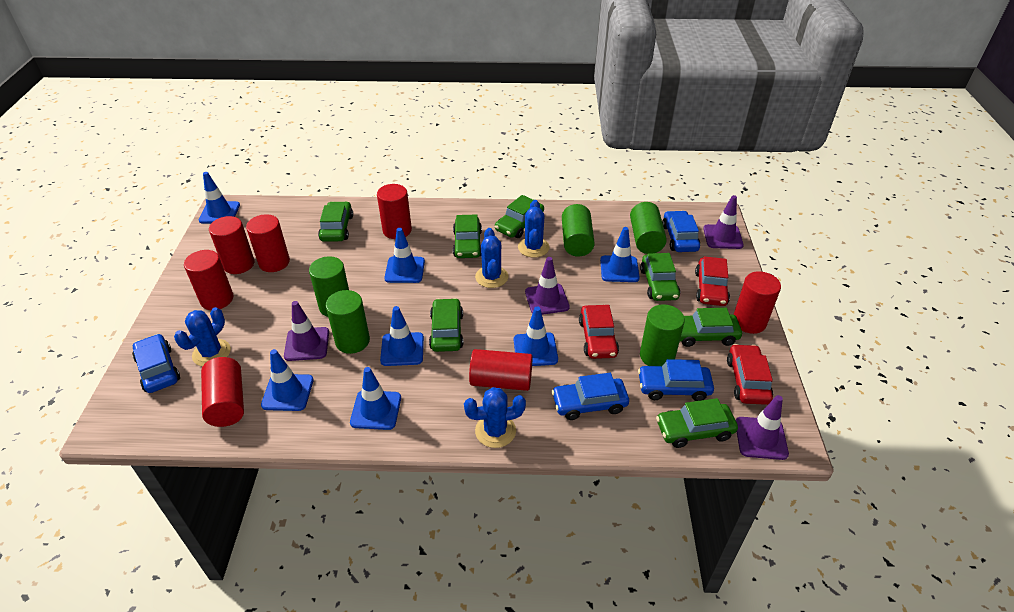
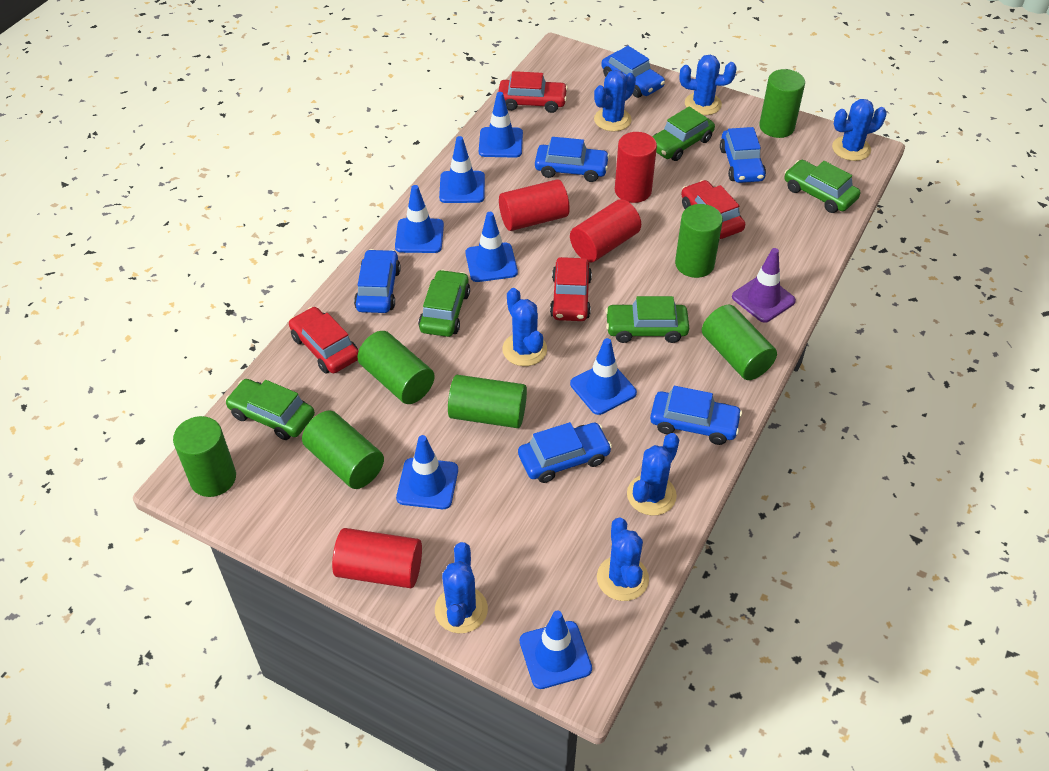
blue cactus: 4 -> 7
blue car: 4 -> 6
green car: 7 -> 5
green cylinder: 5 -> 7
purple traffic cone: 4 -> 1
red car: 3 -> 4
red cylinder: 7 -> 4

